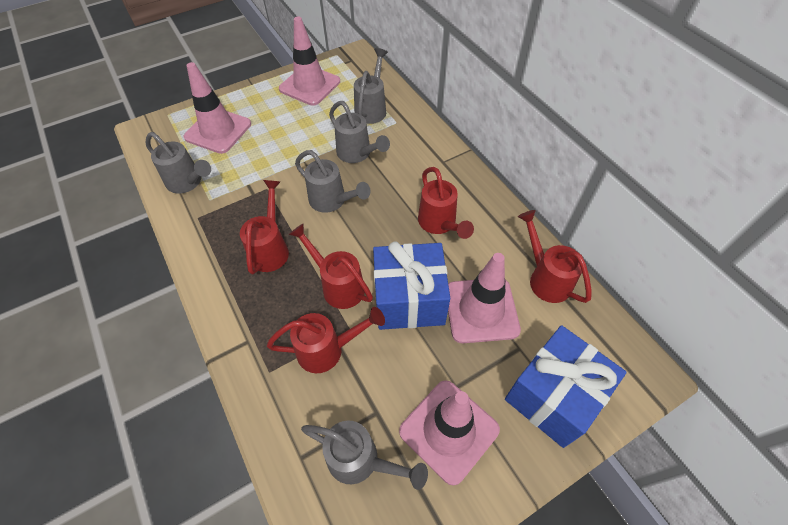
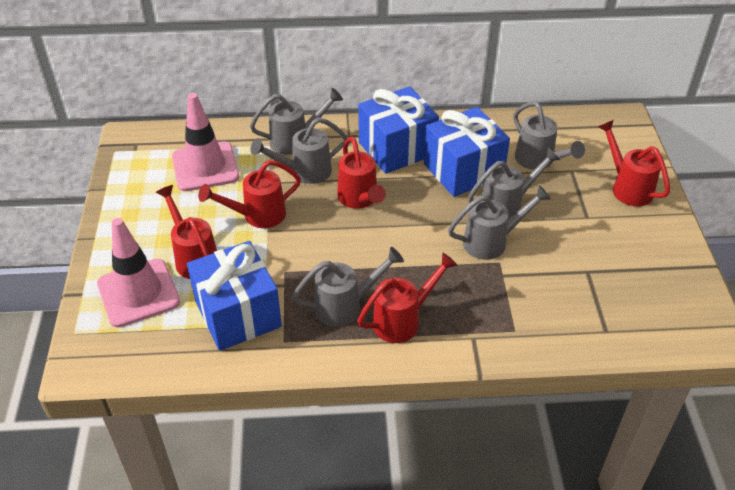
blue gift: 2 -> 3
grey watering can: 5 -> 6
pink traffic cone: 4 -> 2

